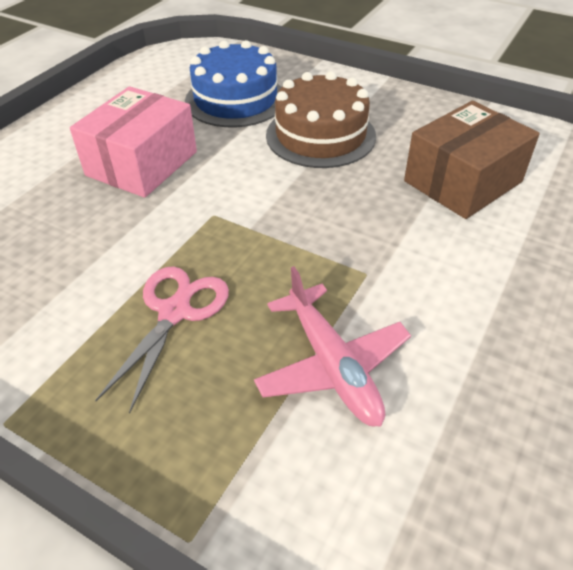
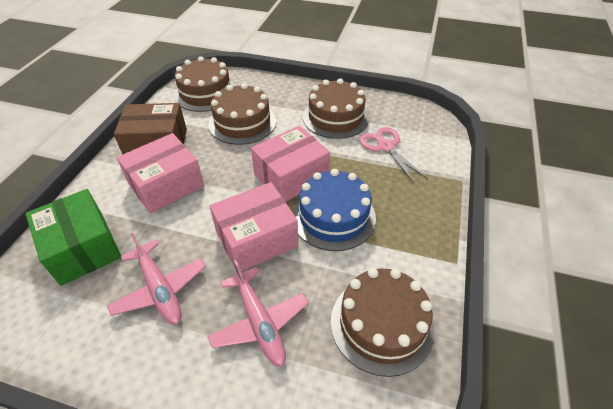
brown cake: 1 -> 4
green box: 0 -> 1
pink box: 1 -> 3
pink plane: 1 -> 2

